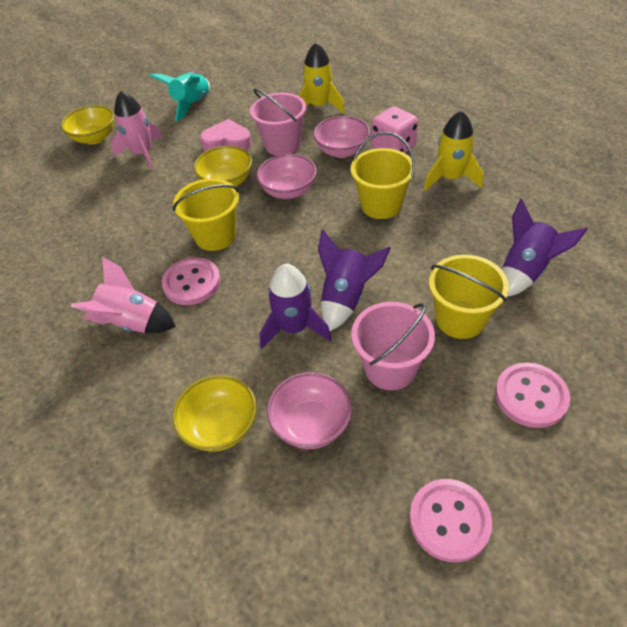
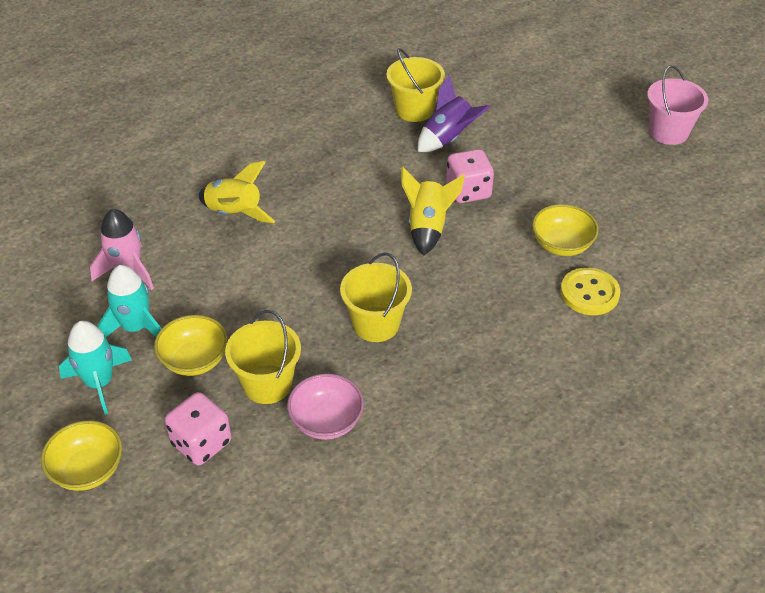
pink bowl: 3 -> 1
pink bucket: 2 -> 1
pink button: 3 -> 0
pink dice: 1 -> 2
pink heart: 1 -> 0
pink rocket: 2 -> 1
purple rocket: 3 -> 1
turquoise rocket: 1 -> 2
yellow button: 0 -> 1

